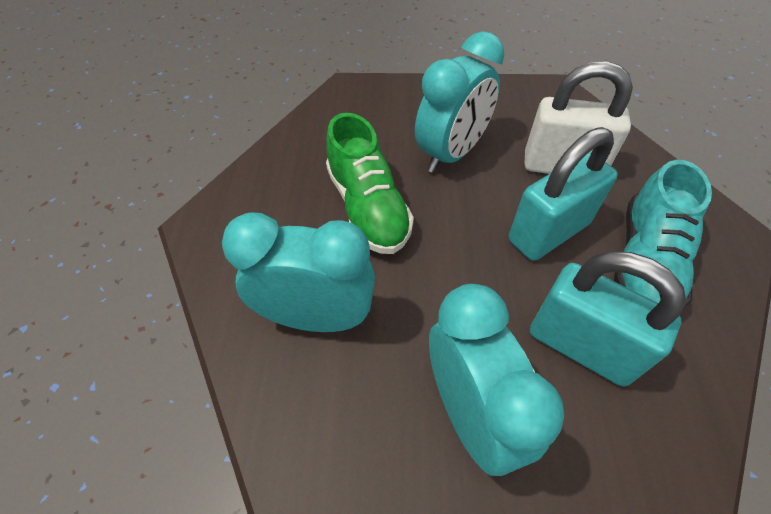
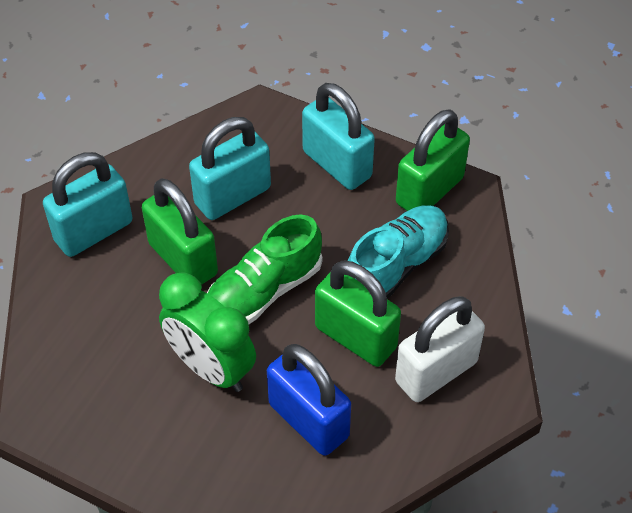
blue padlock: 0 -> 1
green clock: 0 -> 1
green padlock: 0 -> 3
turquoise clock: 3 -> 0
turquoise padlock: 2 -> 3

